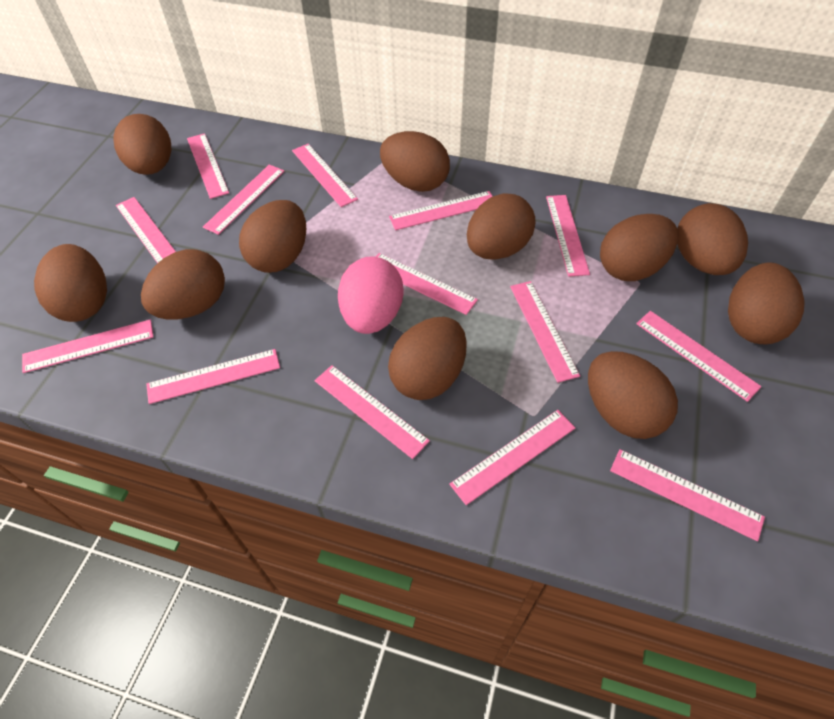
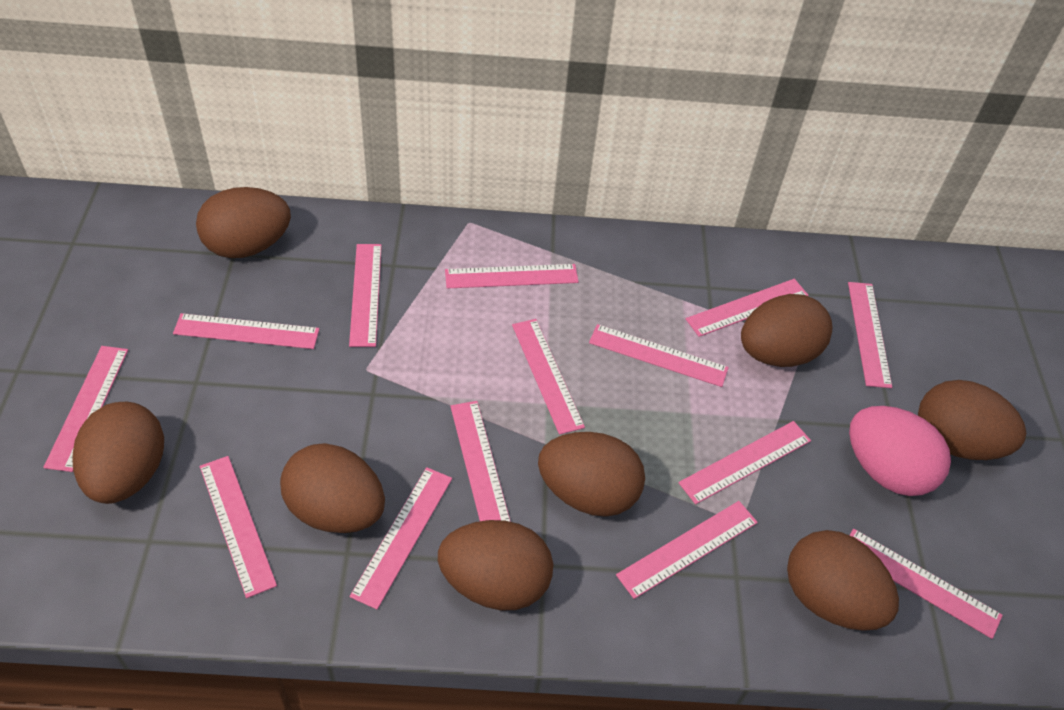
brown egg: 11 -> 8

